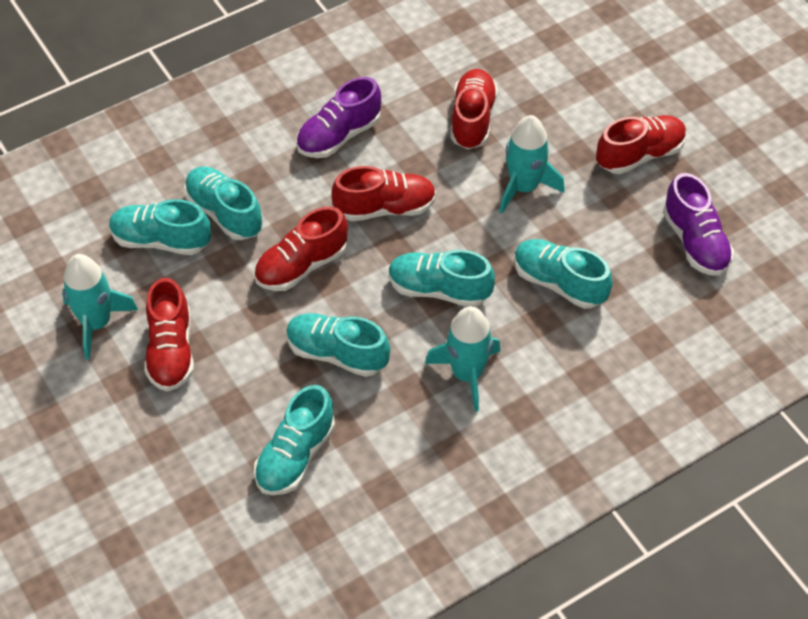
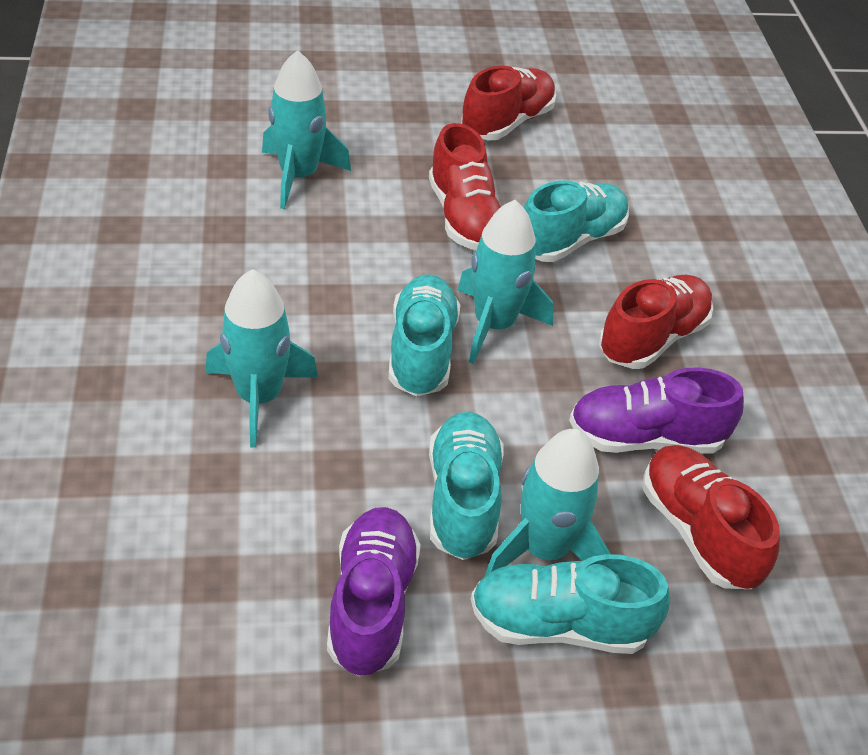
red shoe: 5 -> 4
turquoise rocket: 3 -> 4
turquoise shoe: 6 -> 4

